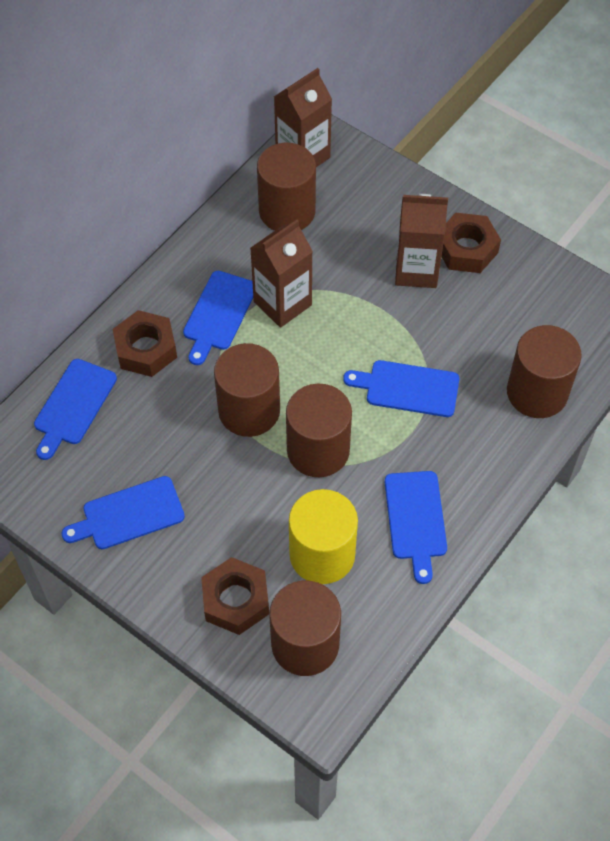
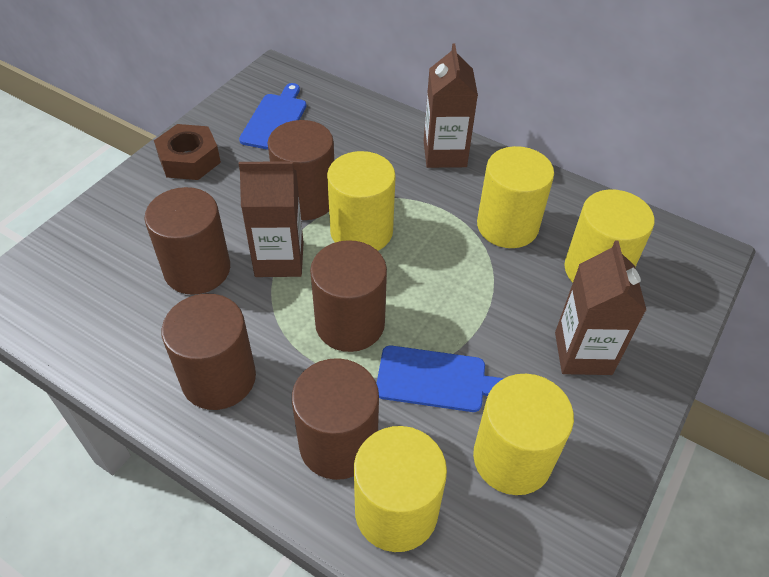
blue cutting board: 5 -> 2
brown nut: 3 -> 1
yellow cylinder: 1 -> 5

